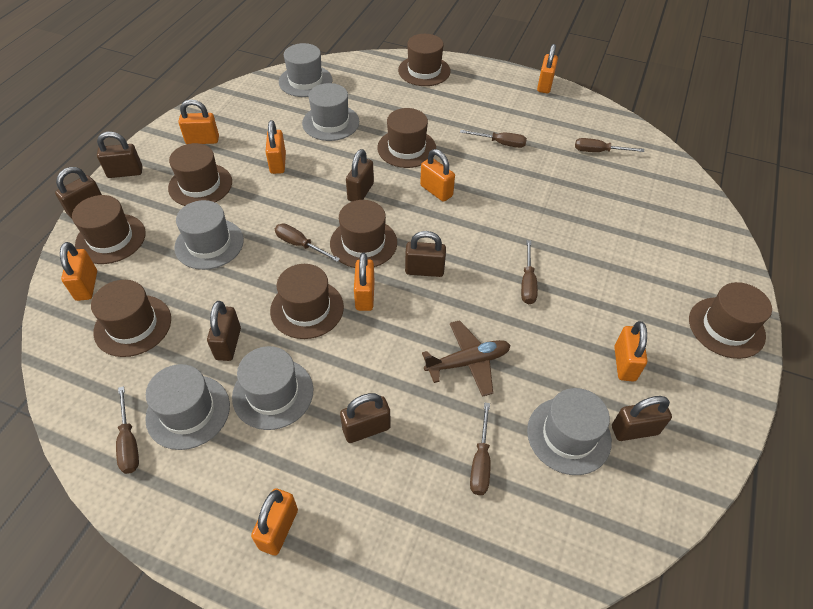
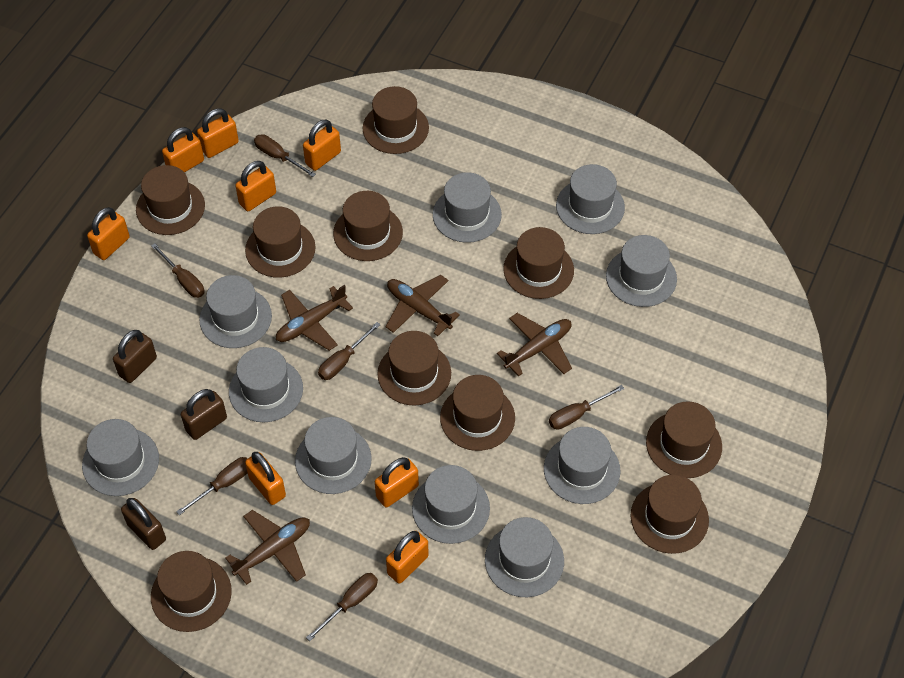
brown hat: 8 -> 10
brown padlock: 7 -> 3
brown plane: 1 -> 4
grey hat: 6 -> 10

